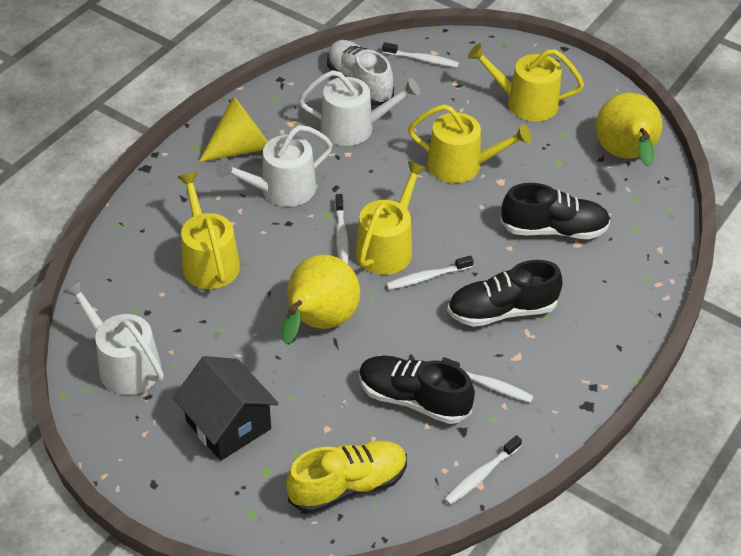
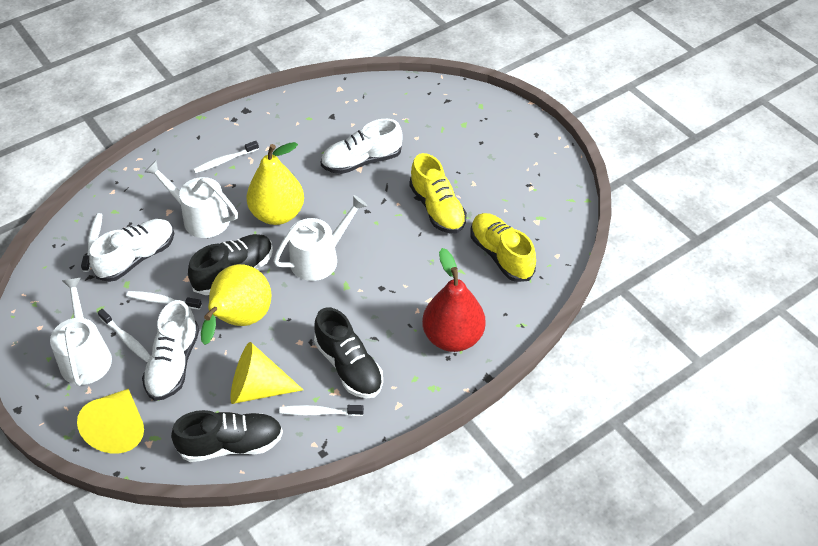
black house: 1 -> 0
red pear: 0 -> 1
white shoe: 1 -> 3
yellow cone: 1 -> 2
yellow shoe: 1 -> 2
yellow watering can: 4 -> 0

